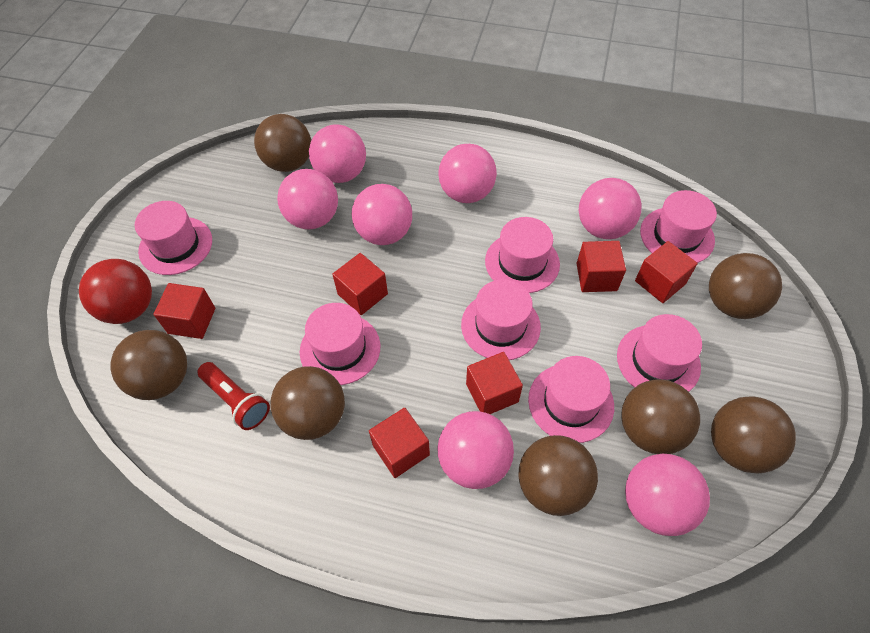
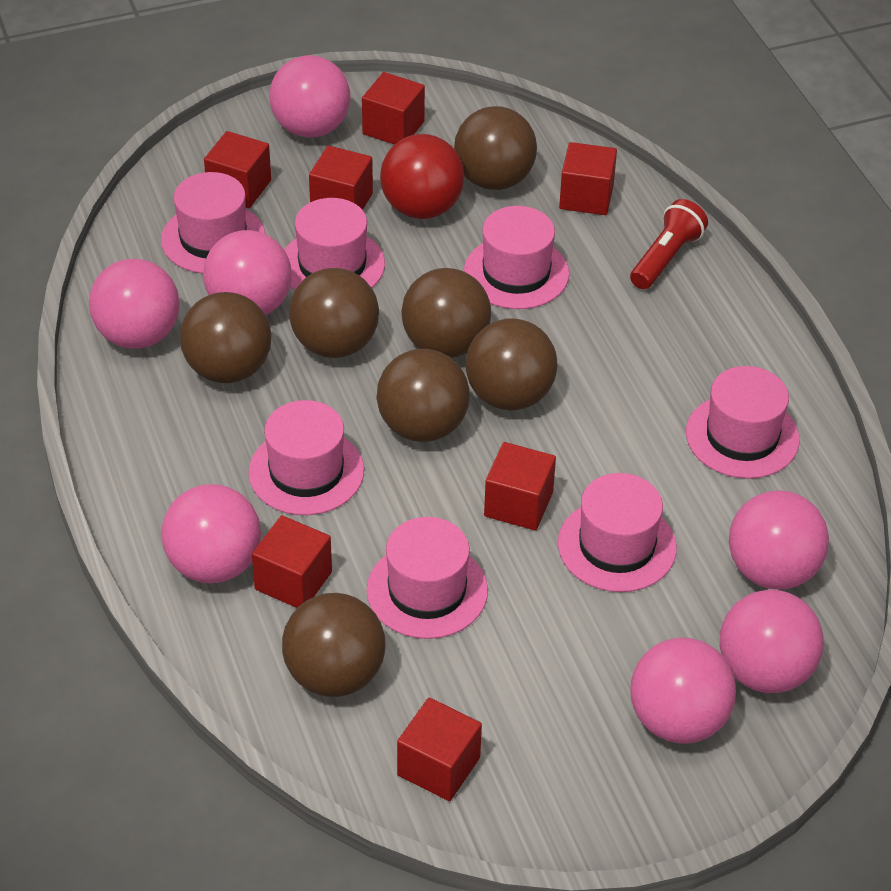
red cube: 6 -> 7

